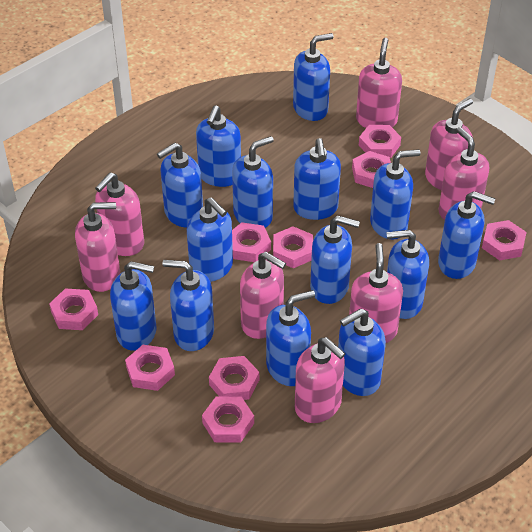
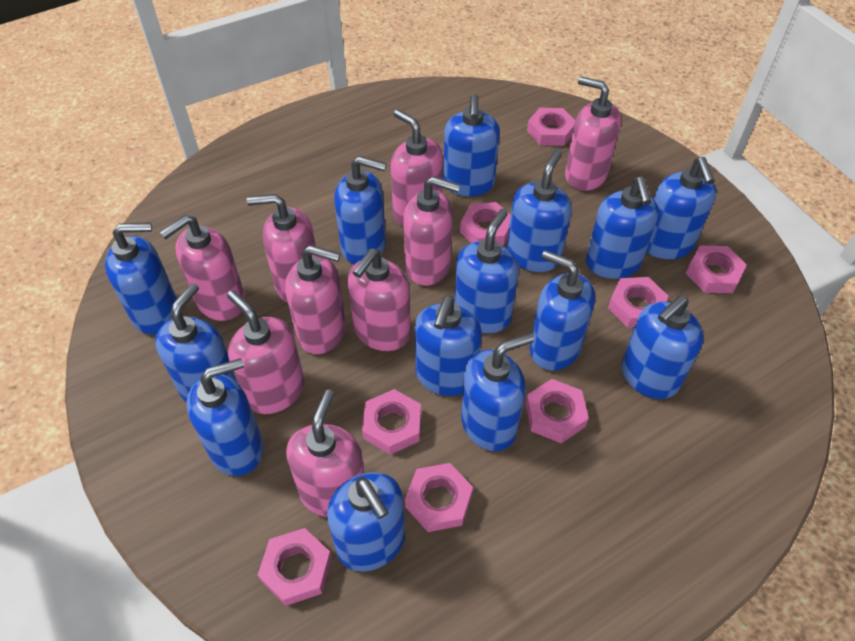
pink nut: 9 -> 8
pink soap dispenser: 8 -> 9

